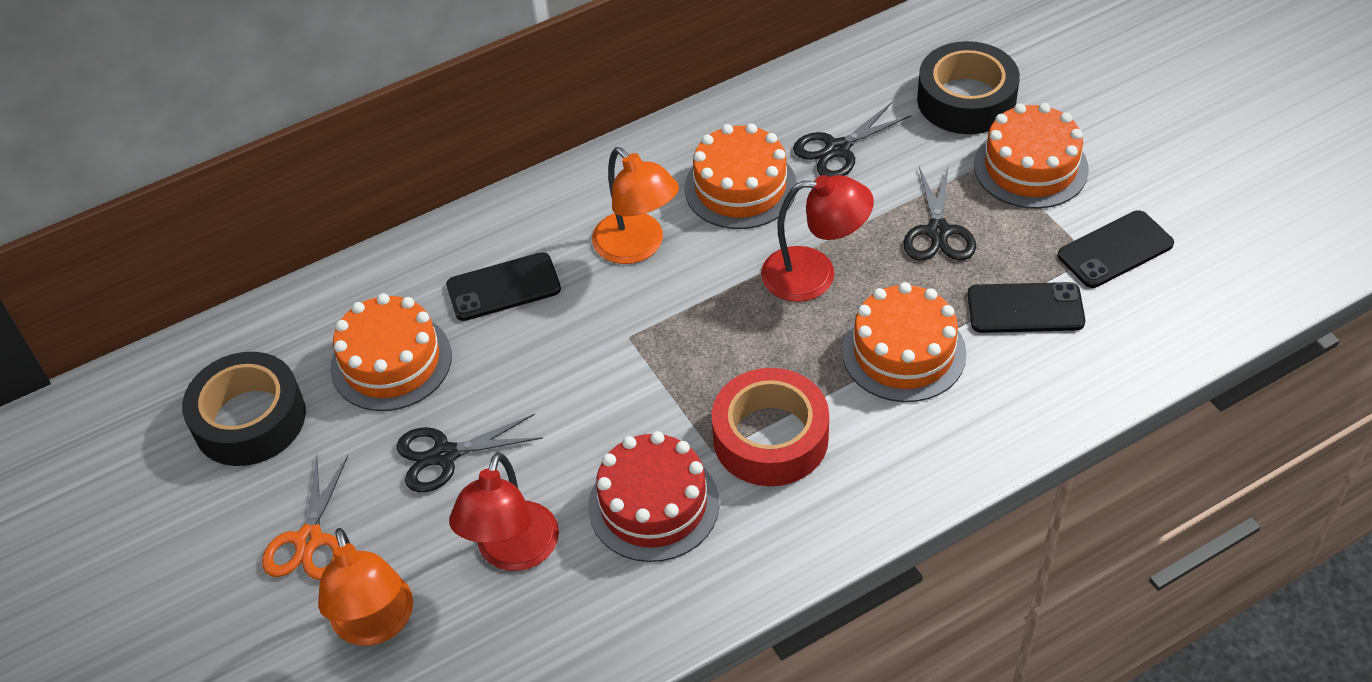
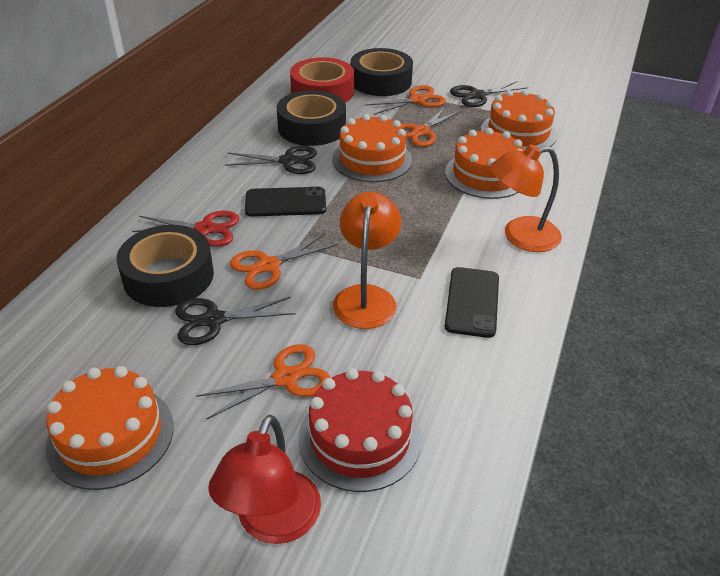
black phone: 3 -> 2
black tape: 2 -> 3
orange scissors: 1 -> 4
red lamp: 2 -> 1
red scissors: 0 -> 1

